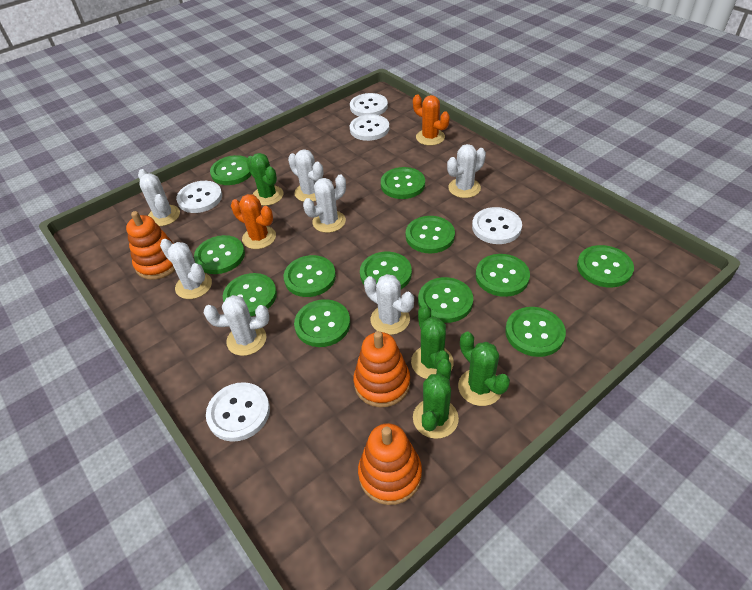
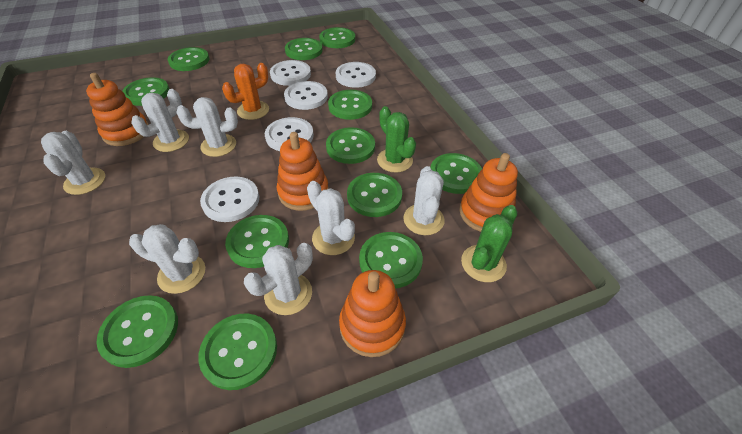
green cactus: 4 -> 2
orange cactus: 2 -> 1
orange stacking toy: 3 -> 4

